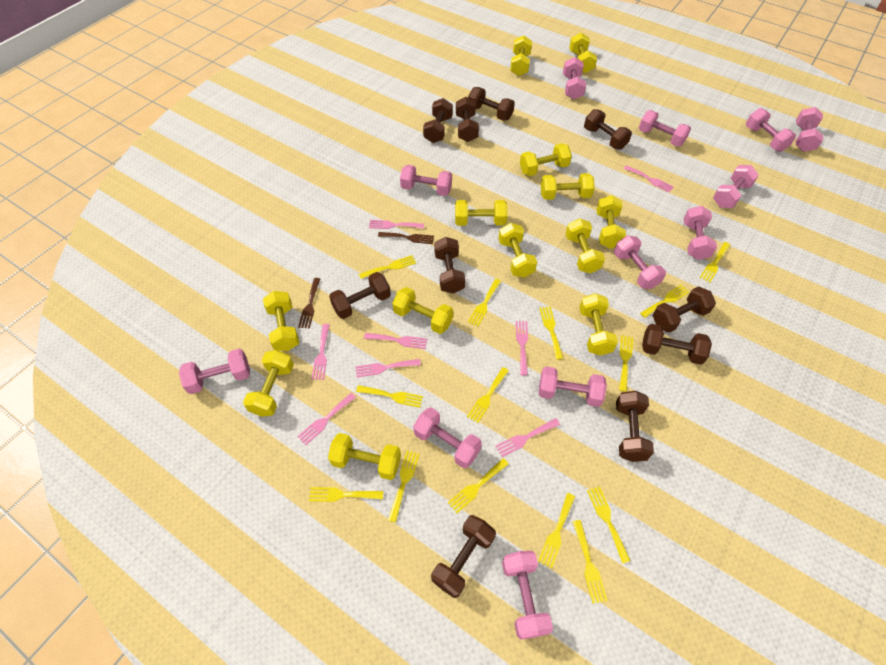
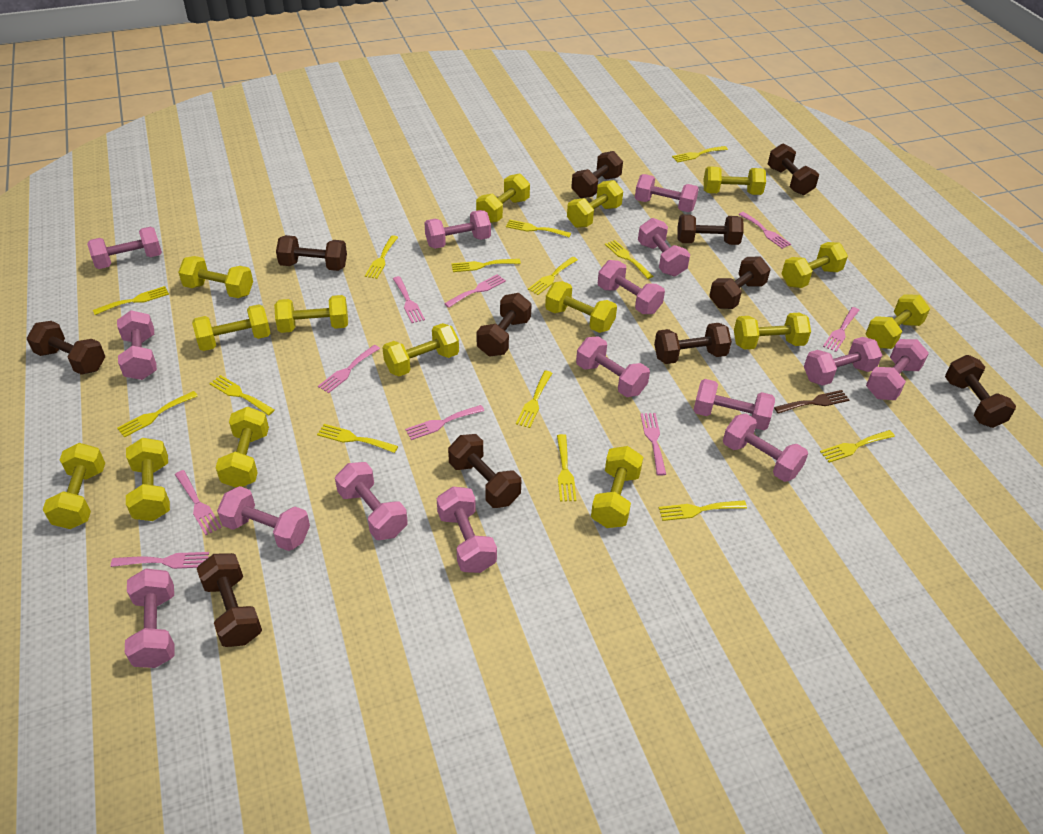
brown dumbbell: 10 -> 11
brown fork: 2 -> 1
pink dumbbell: 12 -> 15
pink fork: 8 -> 9
yellow dumbbell: 13 -> 15

